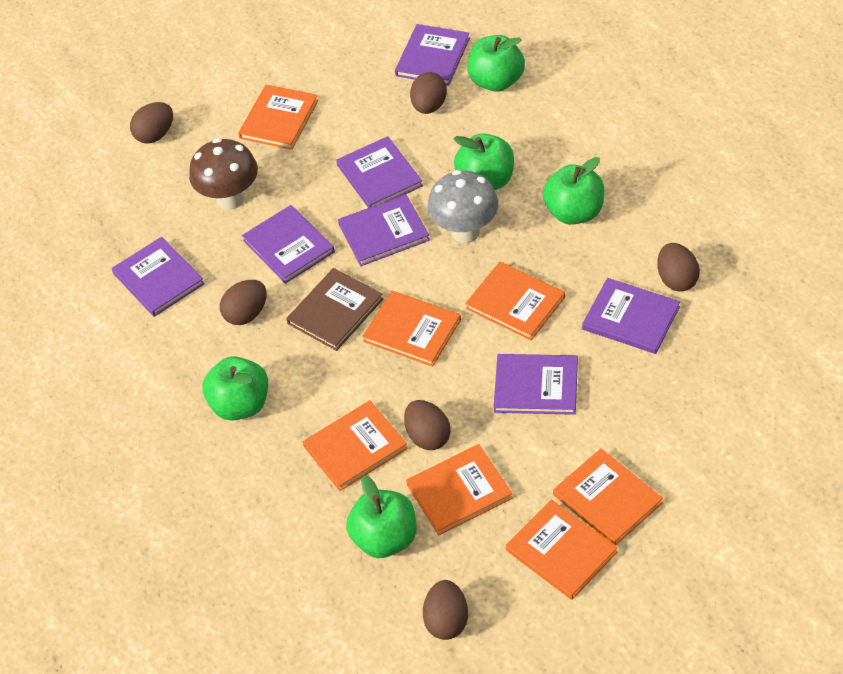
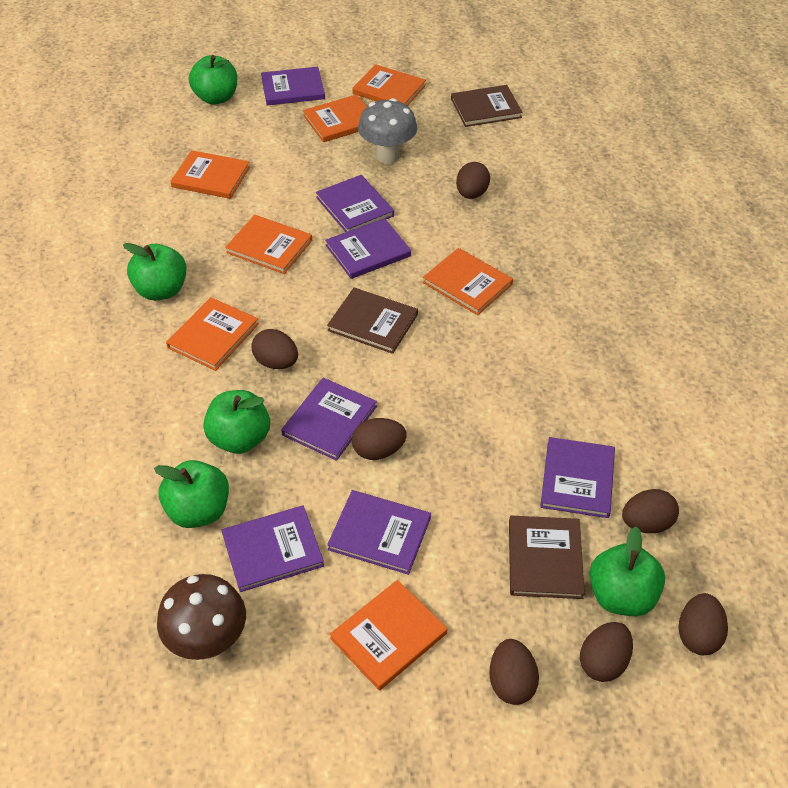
brown book: 1 -> 3
brown egg: 6 -> 7

